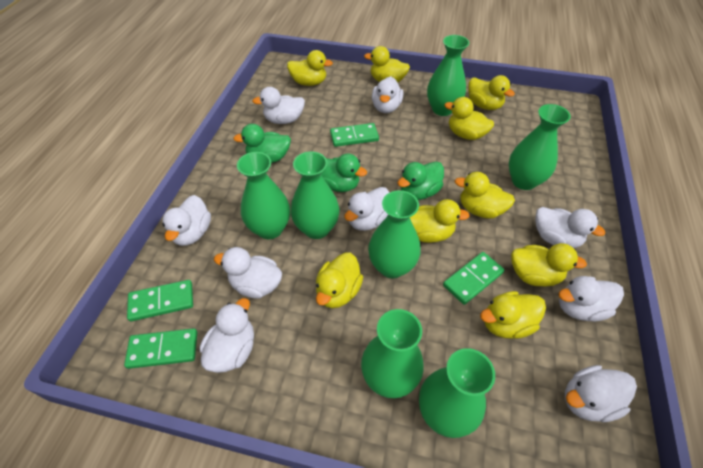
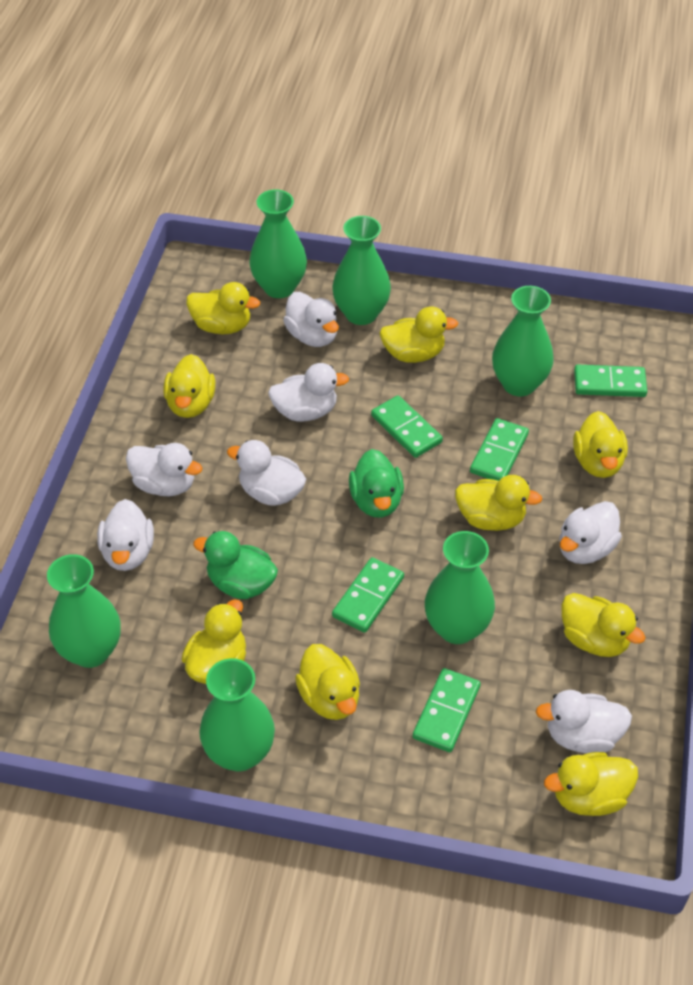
green domino: 4 -> 5
green duck: 3 -> 2
green vase: 7 -> 6
white duck: 9 -> 7

